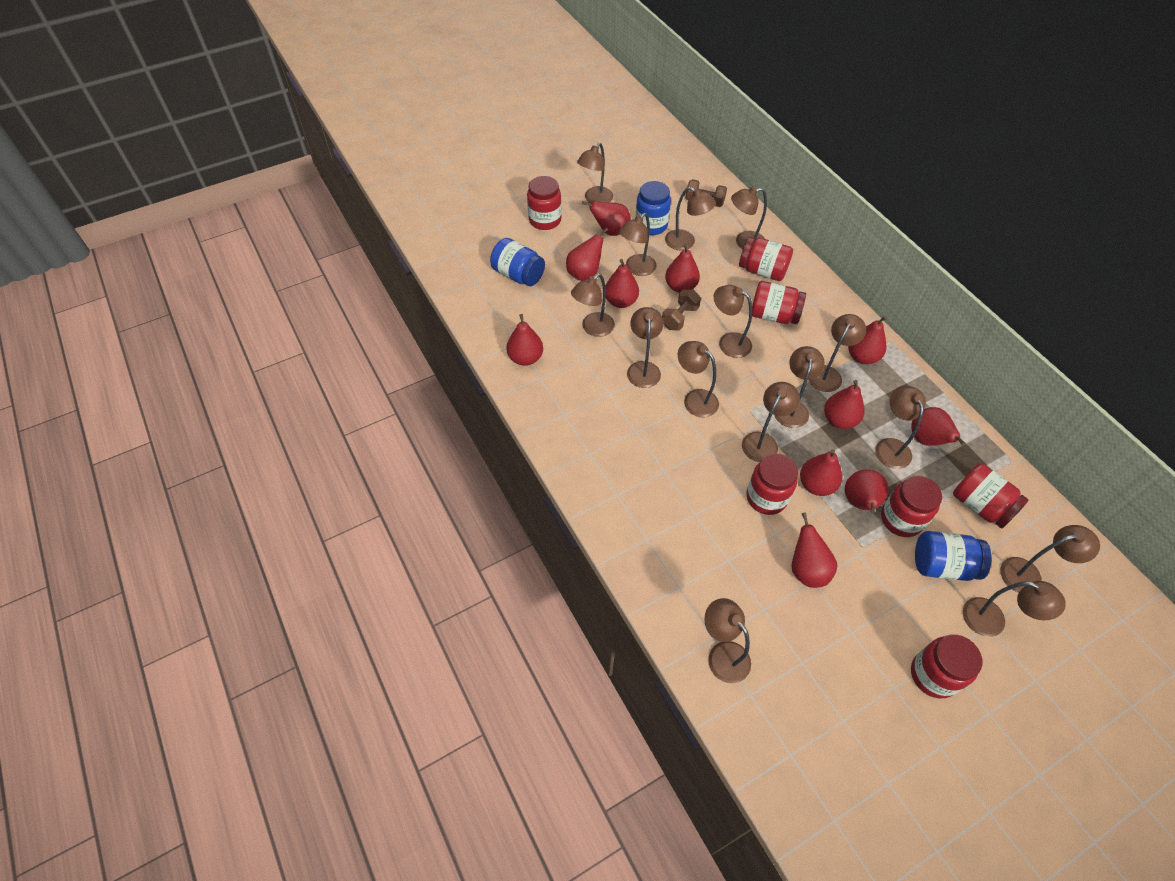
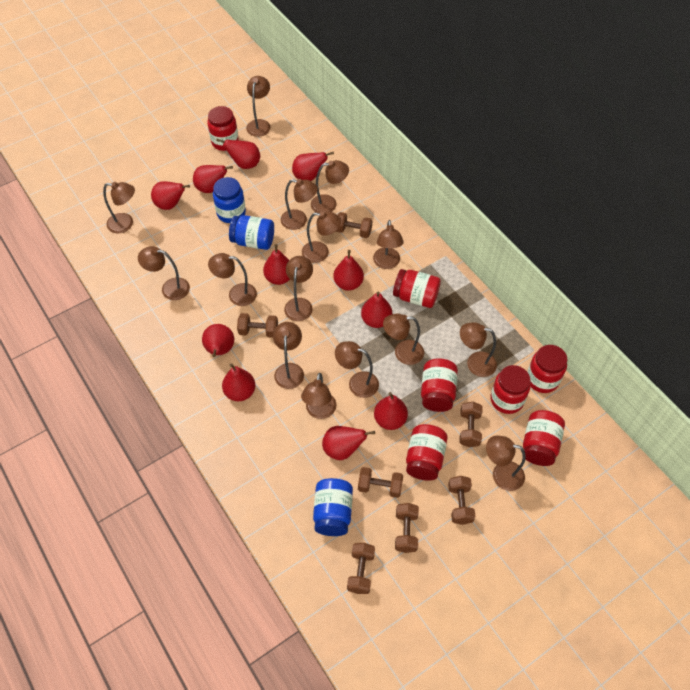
brown dumbbell: 2 -> 7

